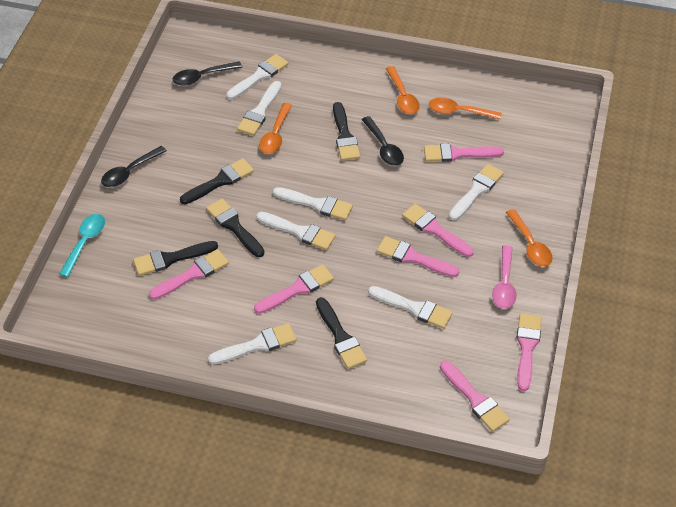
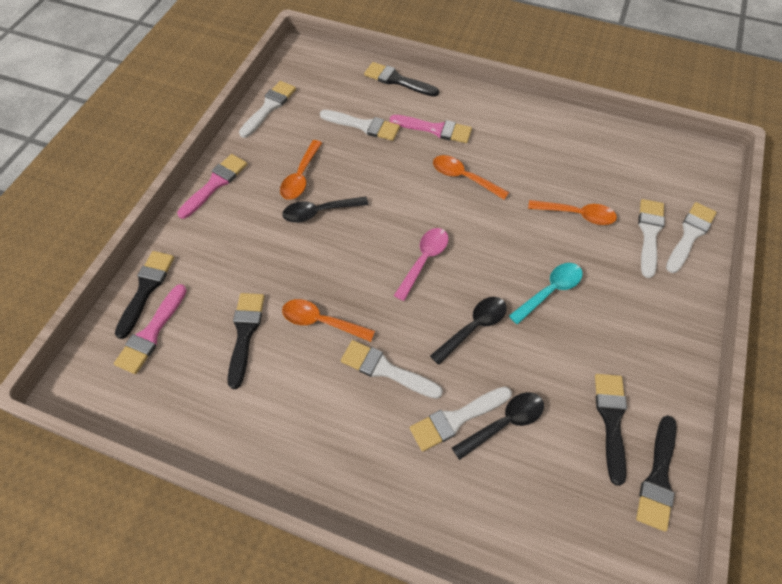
pink brush: 7 -> 3
white brush: 7 -> 6

